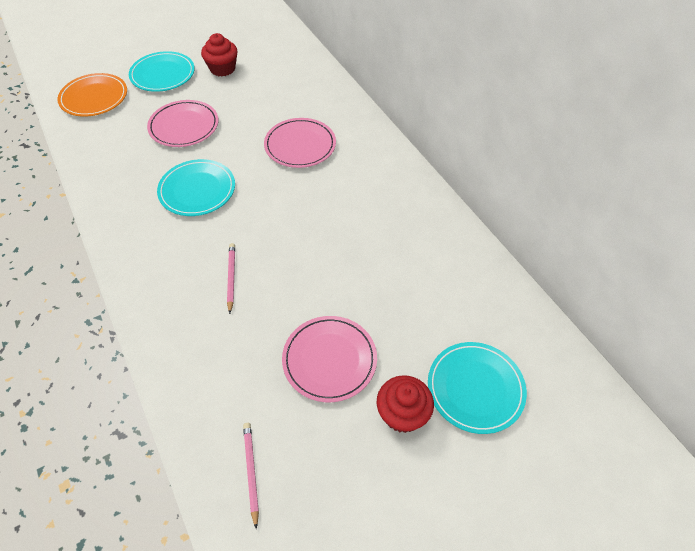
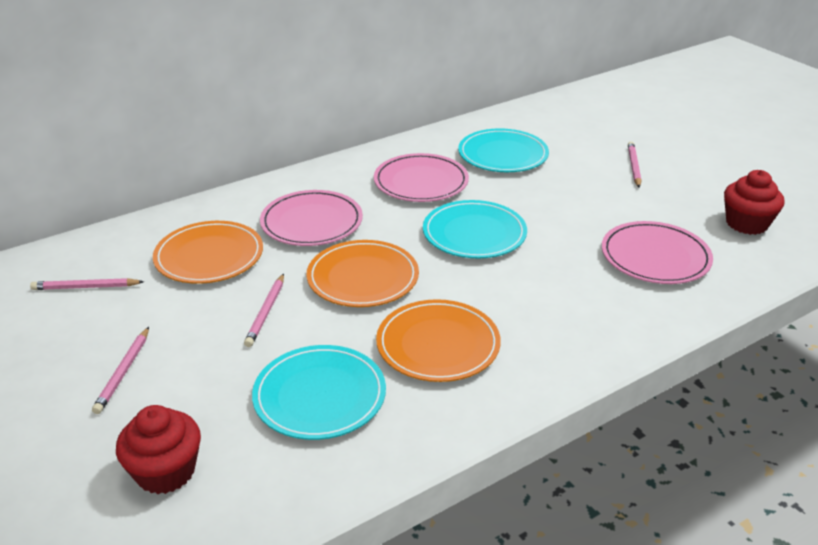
orange plate: 1 -> 3
pink pencil: 2 -> 4

